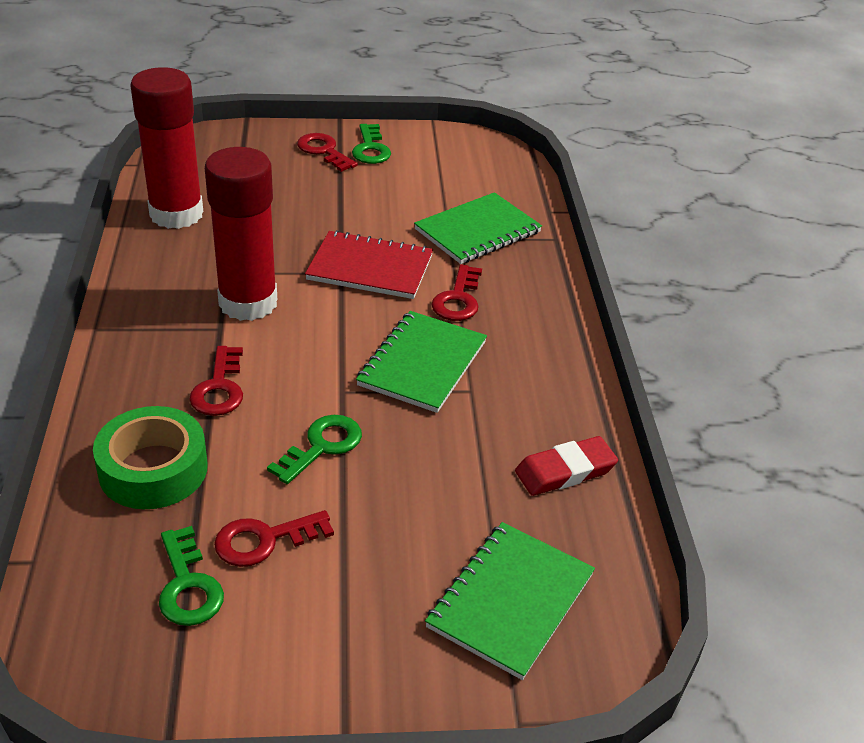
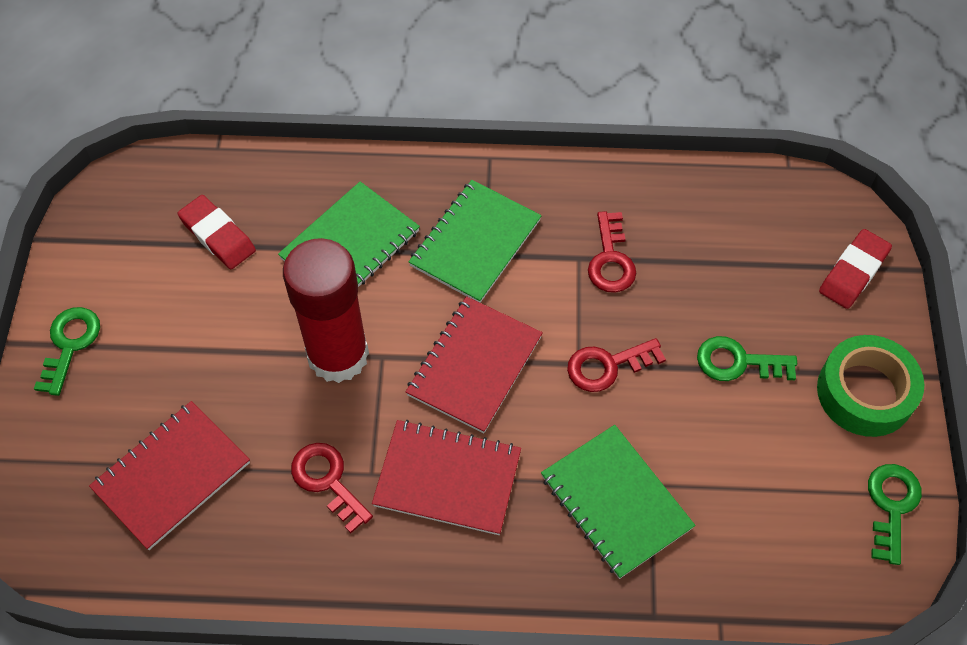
red eraser: 1 -> 2
red glue stick: 2 -> 1
red key: 4 -> 3
red notebook: 1 -> 3

